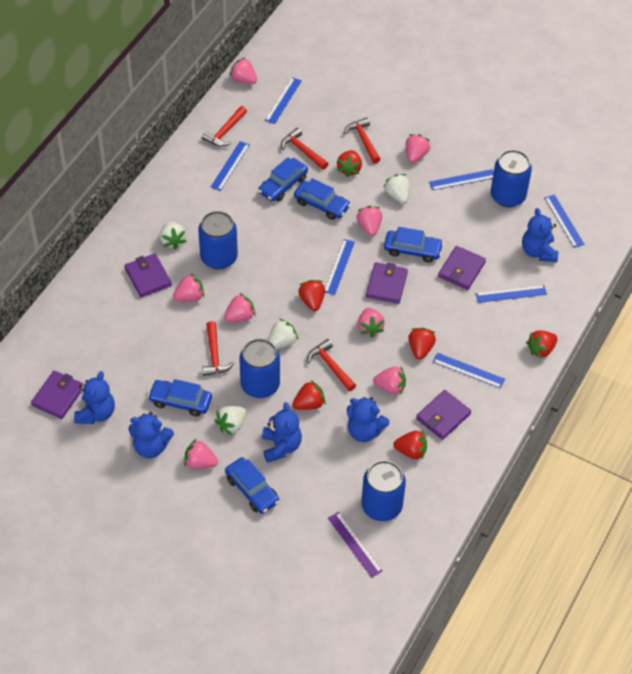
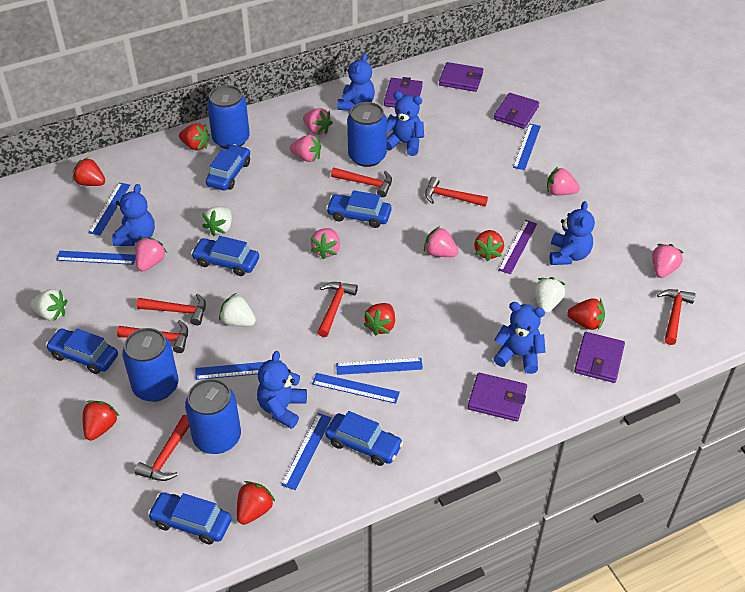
blue car: 5 -> 6
blue teddy bear: 5 -> 6
pink strawberry: 8 -> 7
red hammer: 5 -> 7
red strawberry: 6 -> 7

